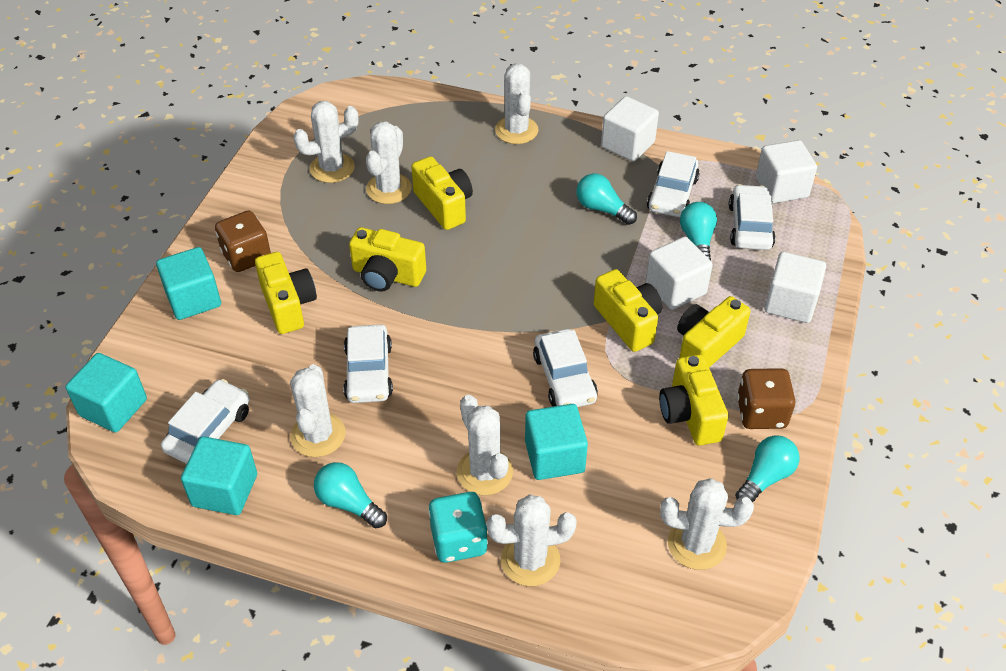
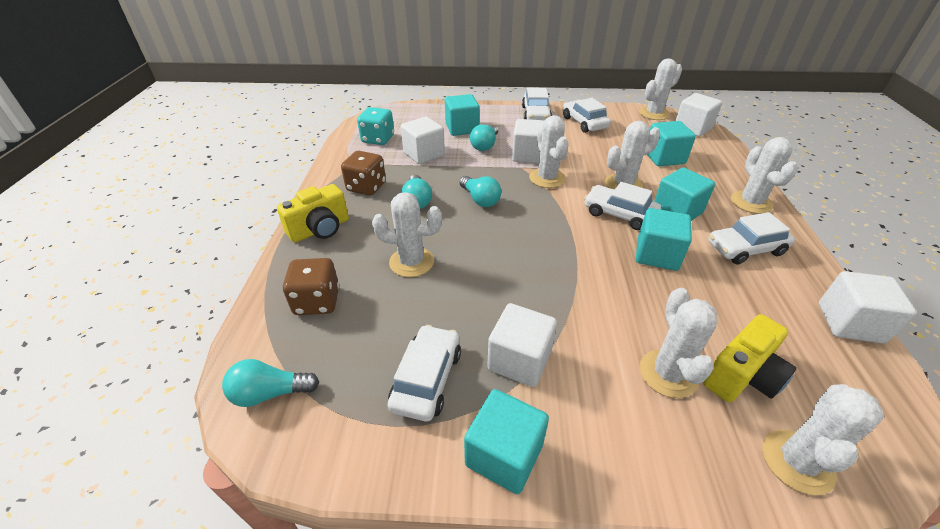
turquoise cube: 4 -> 5
white cube: 4 -> 5
yellow camera: 6 -> 2

